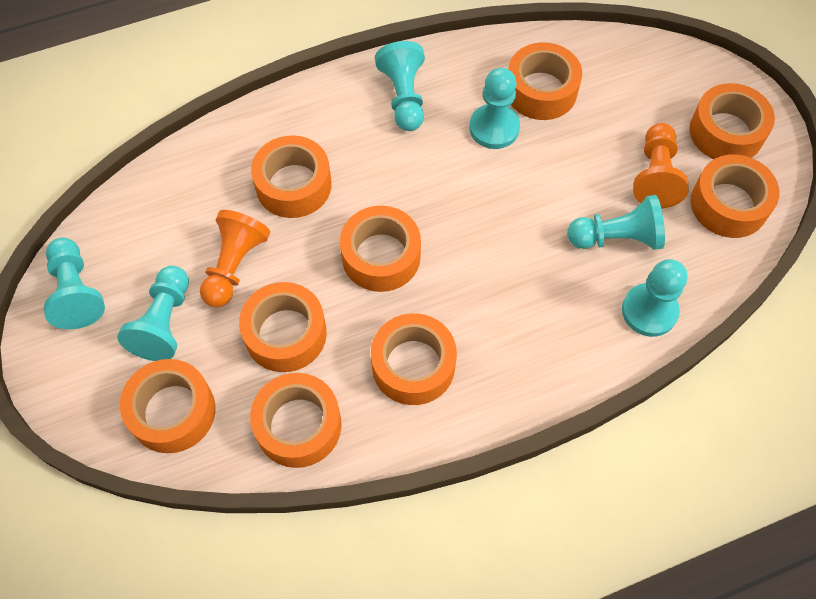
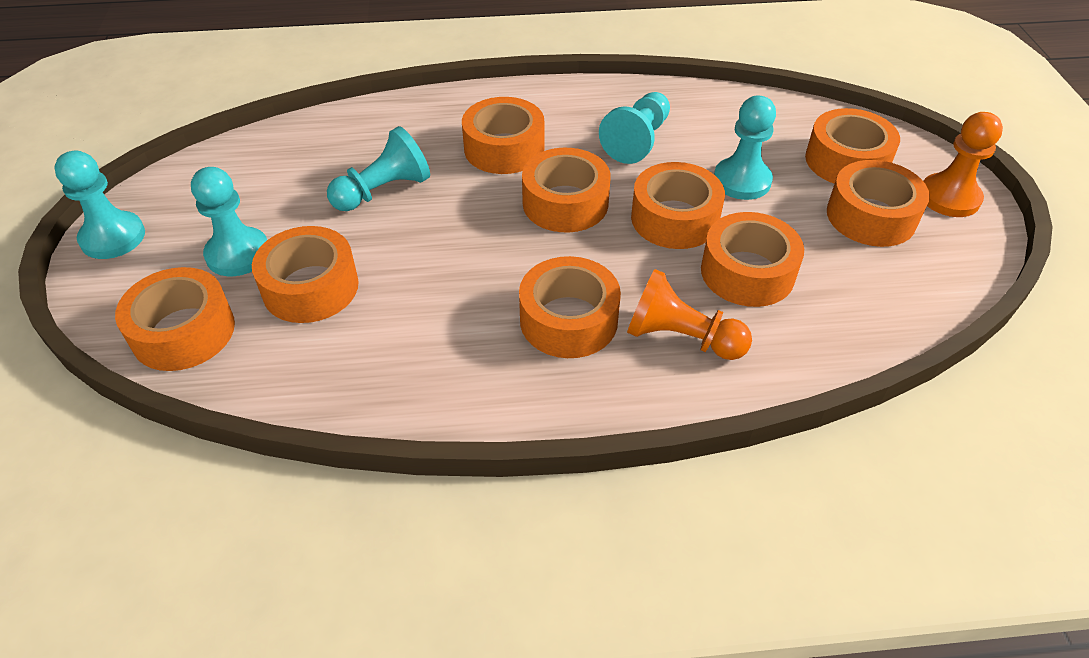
turquoise pawn: 6 -> 5

